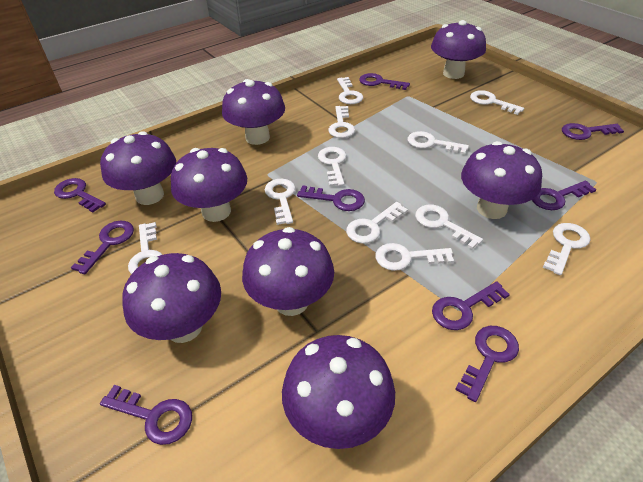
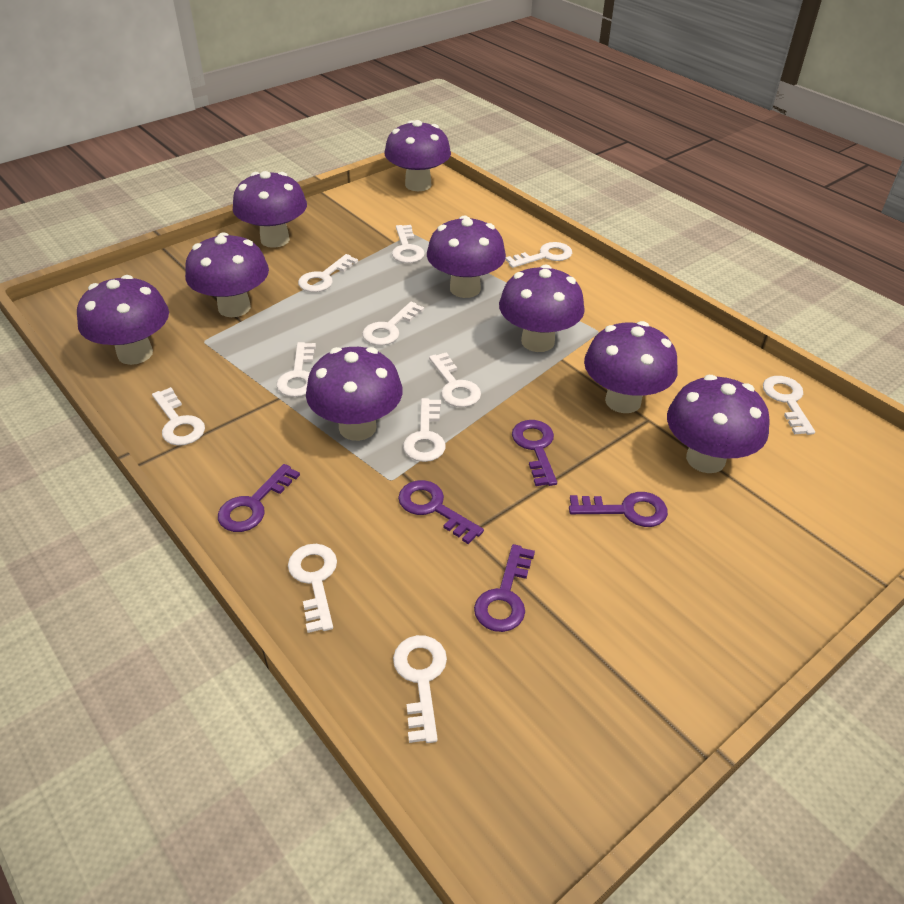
purple key: 9 -> 5
purple mushroom: 8 -> 9

